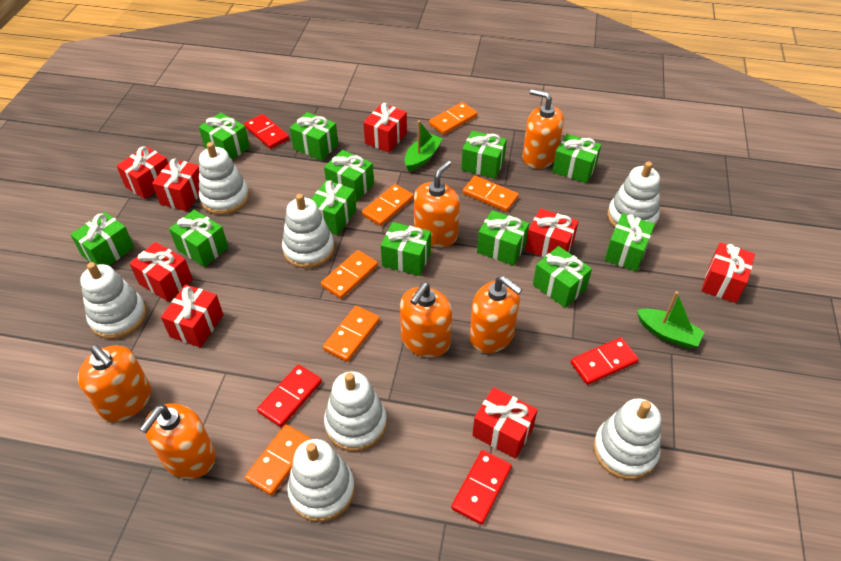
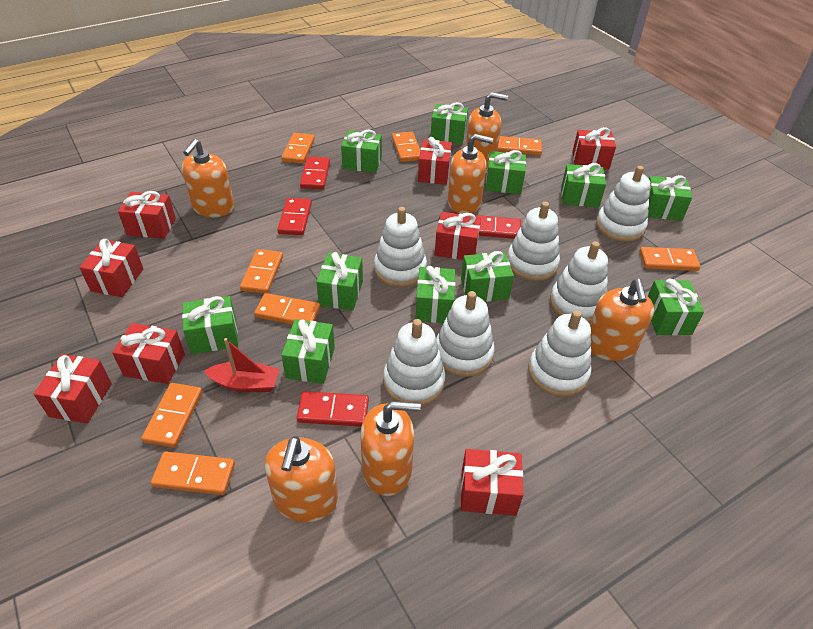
green boat: 2 -> 0
green gift: 12 -> 11
orange domino: 6 -> 8
red boat: 0 -> 1

